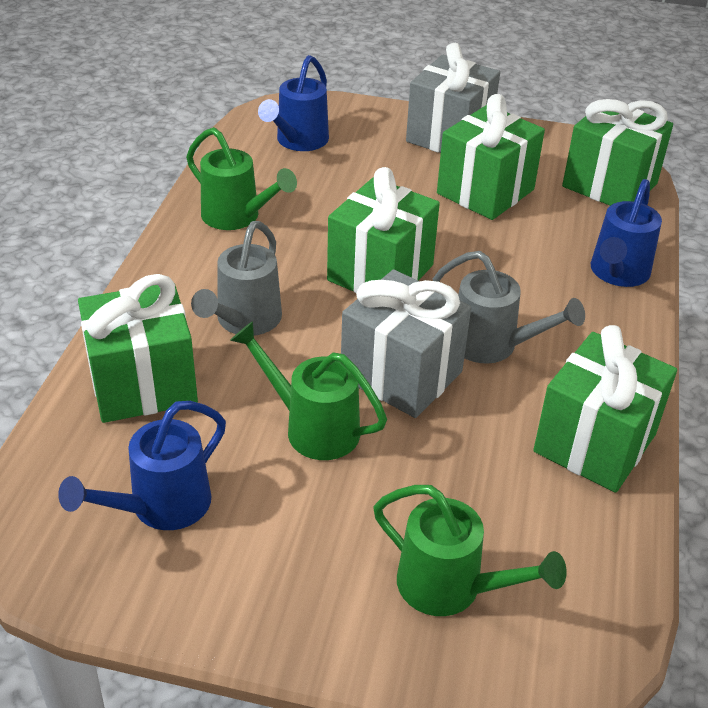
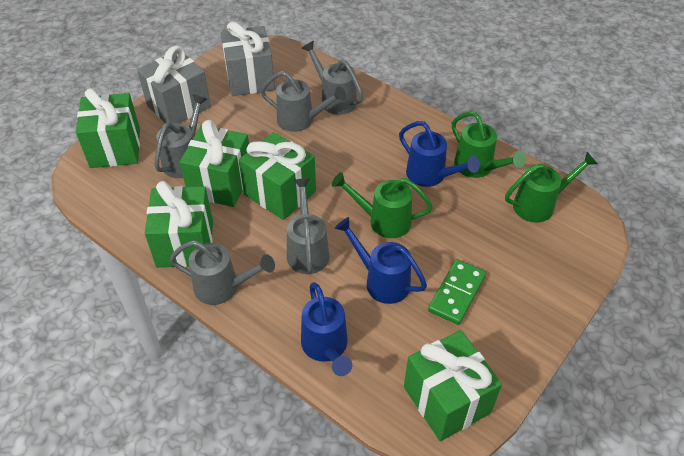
green domino: 0 -> 1
grey watering can: 2 -> 5

